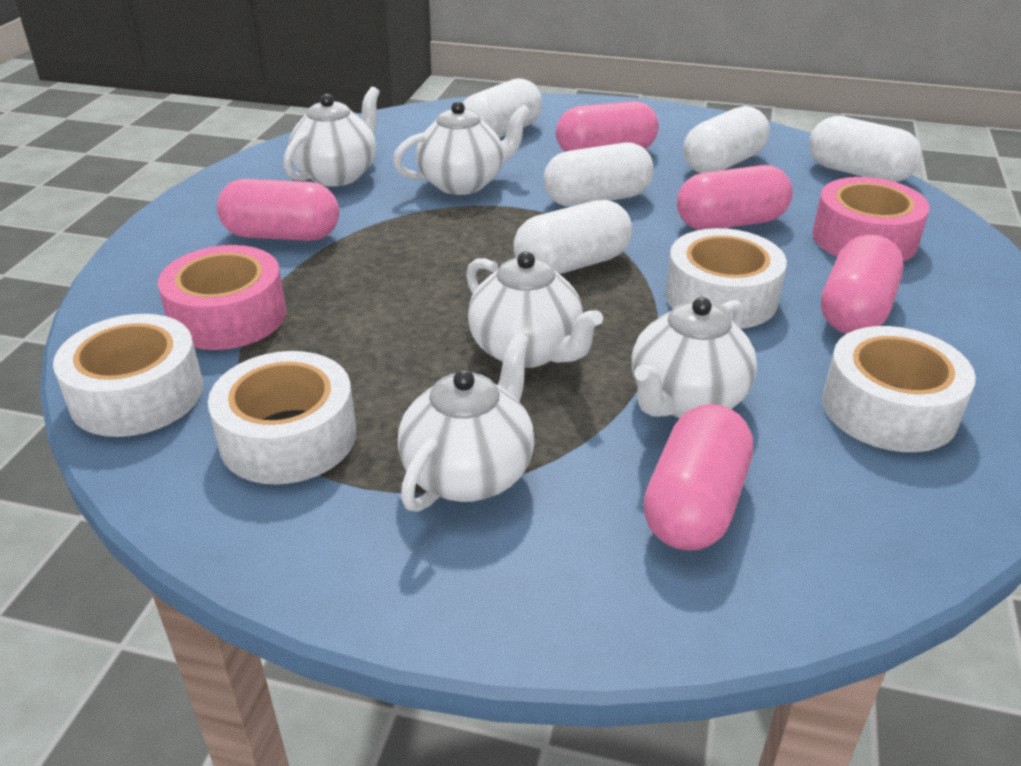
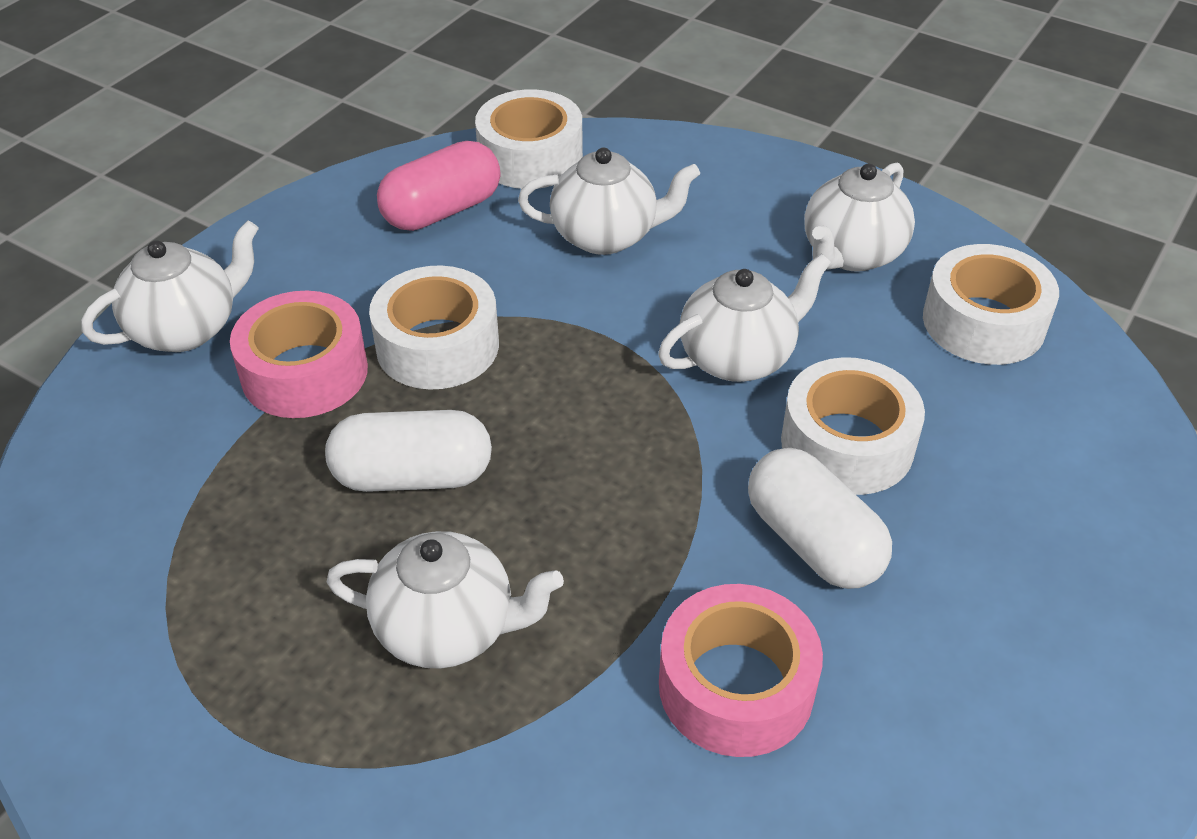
pink capsule: 5 -> 1
white capsule: 5 -> 2

